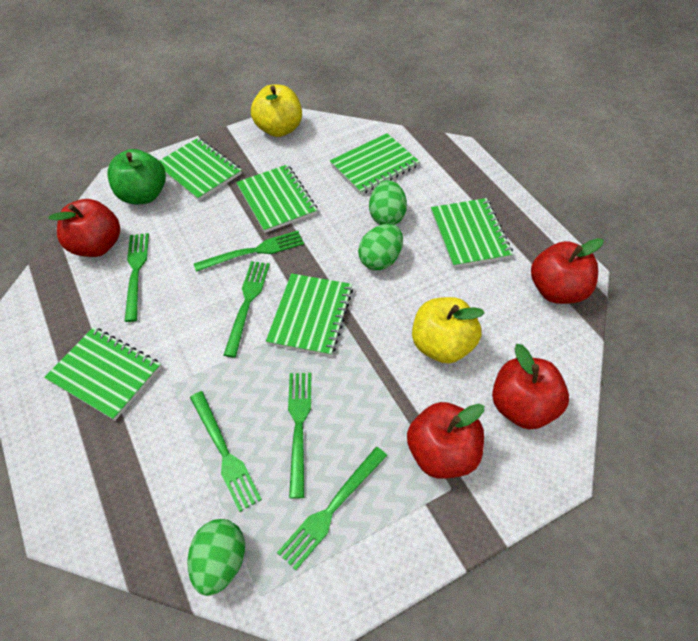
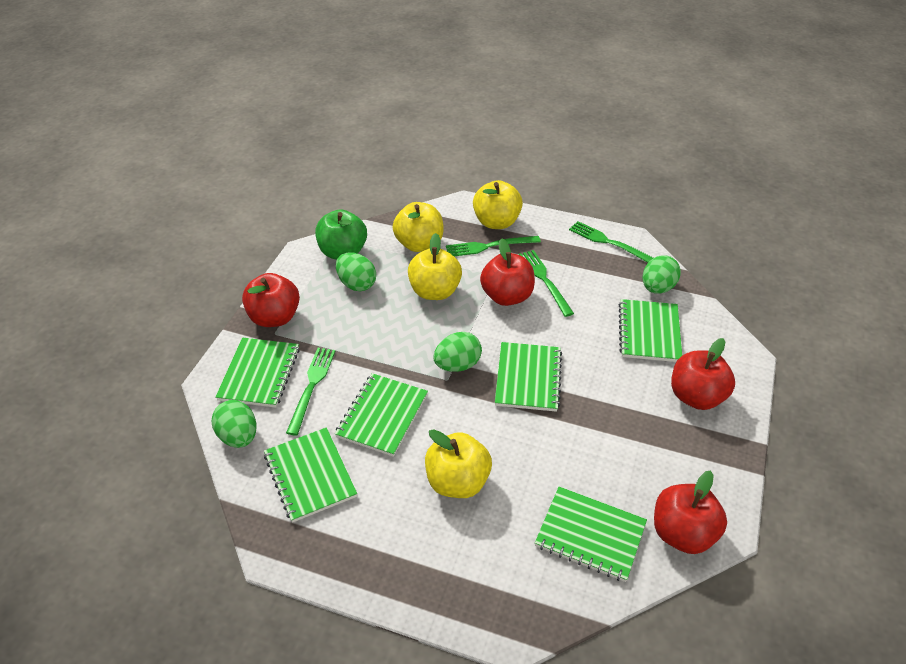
green egg: 3 -> 4
green fork: 6 -> 4
yellow apple: 2 -> 4

